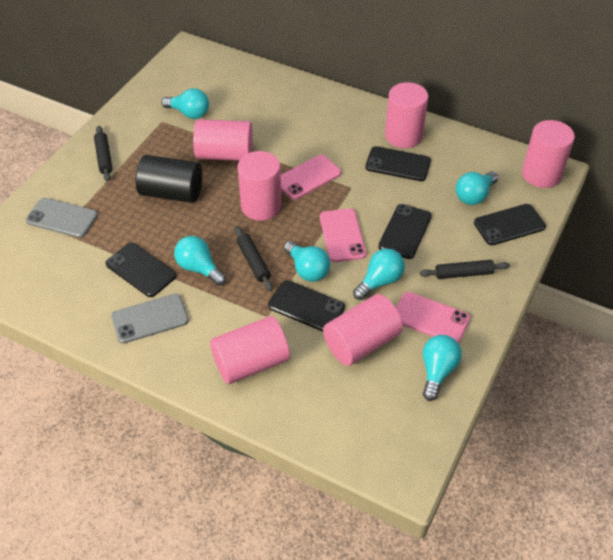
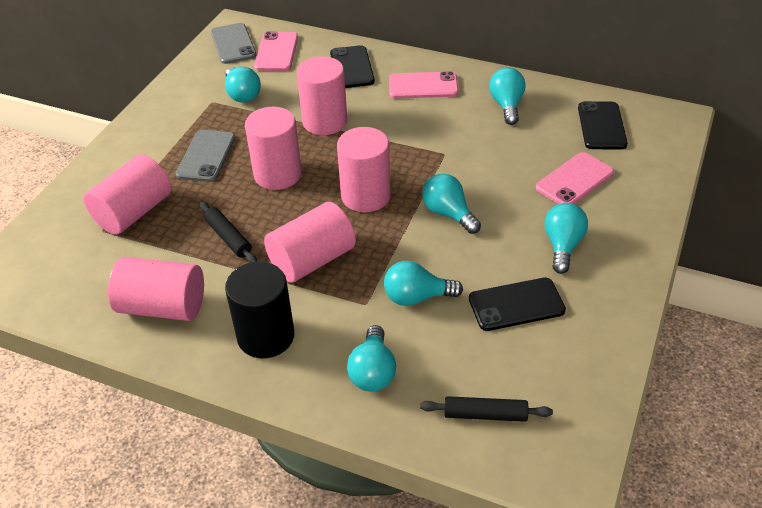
black phone: 5 -> 3
black rolling pin: 3 -> 2

